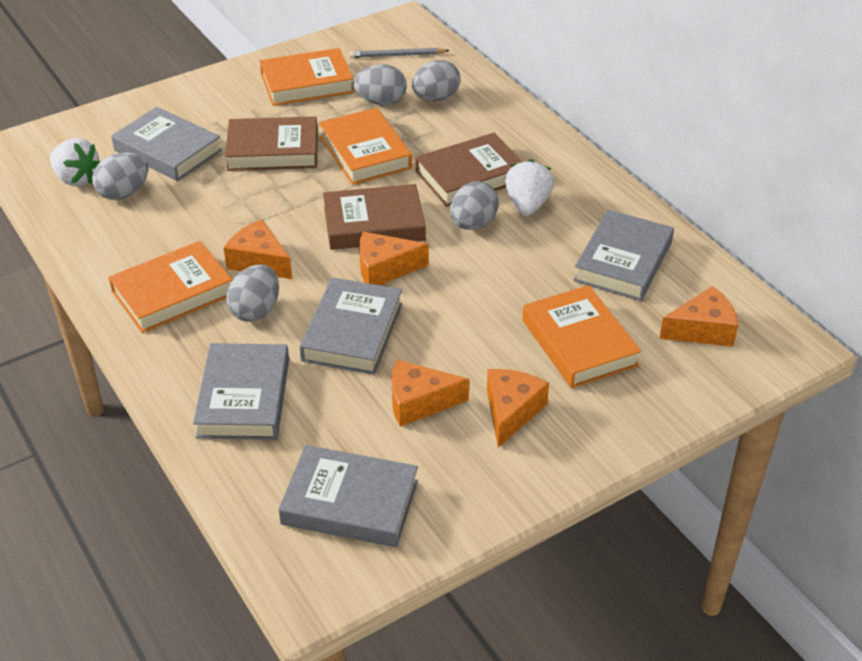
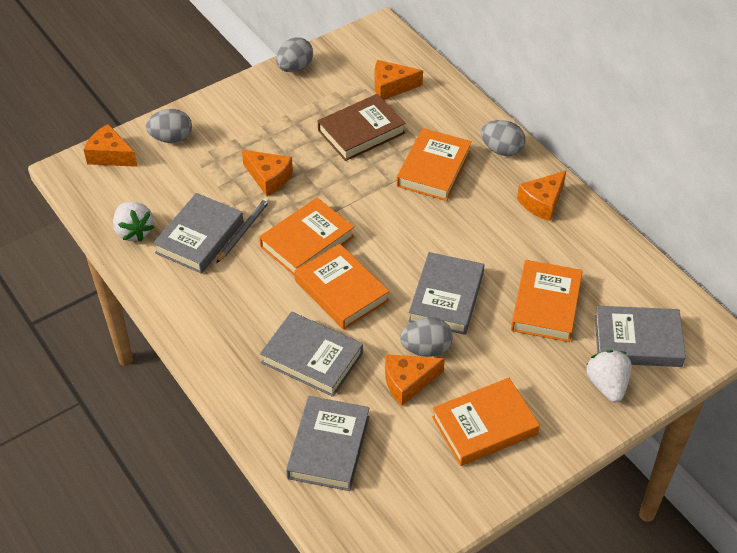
brown book: 3 -> 1
grey egg: 5 -> 4
orange book: 4 -> 5

